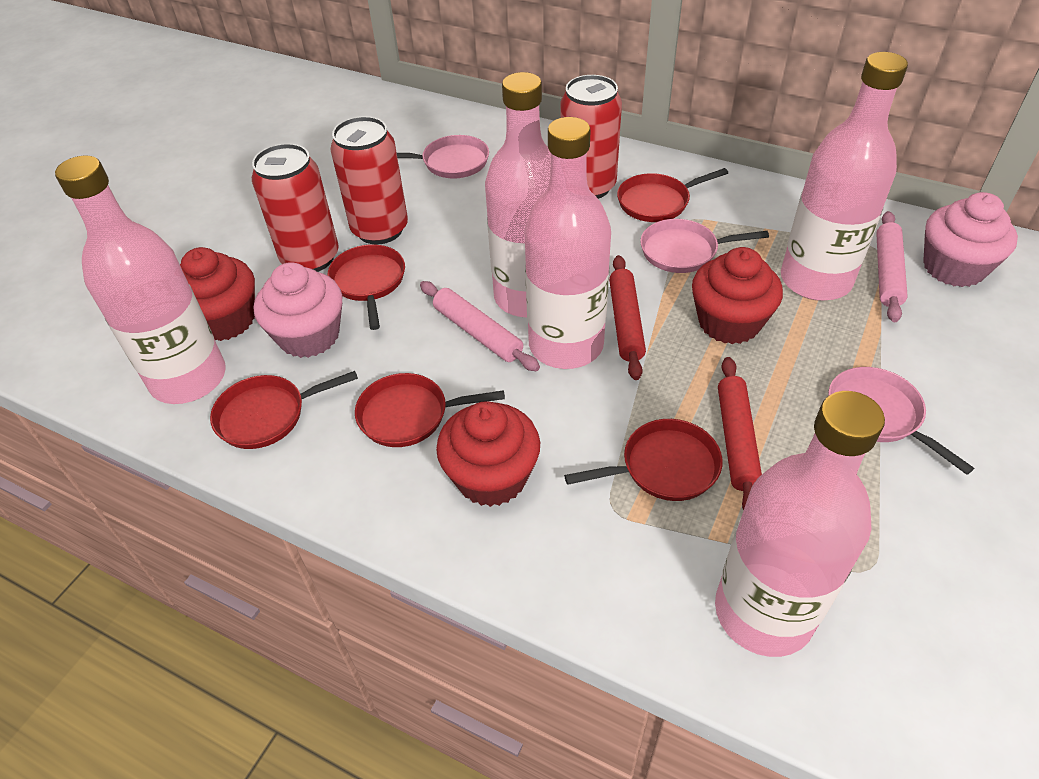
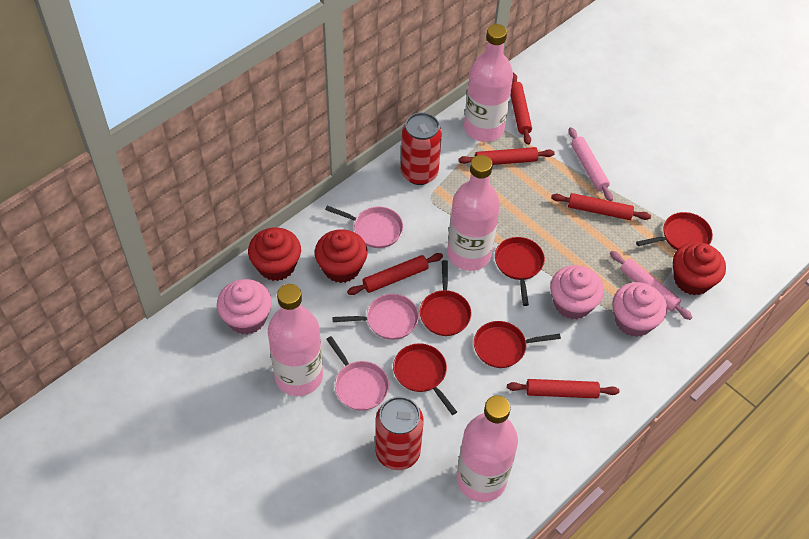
pink bottle: 5 -> 4
pink cupcake: 2 -> 3
red can: 3 -> 2
red rolling pin: 2 -> 5

